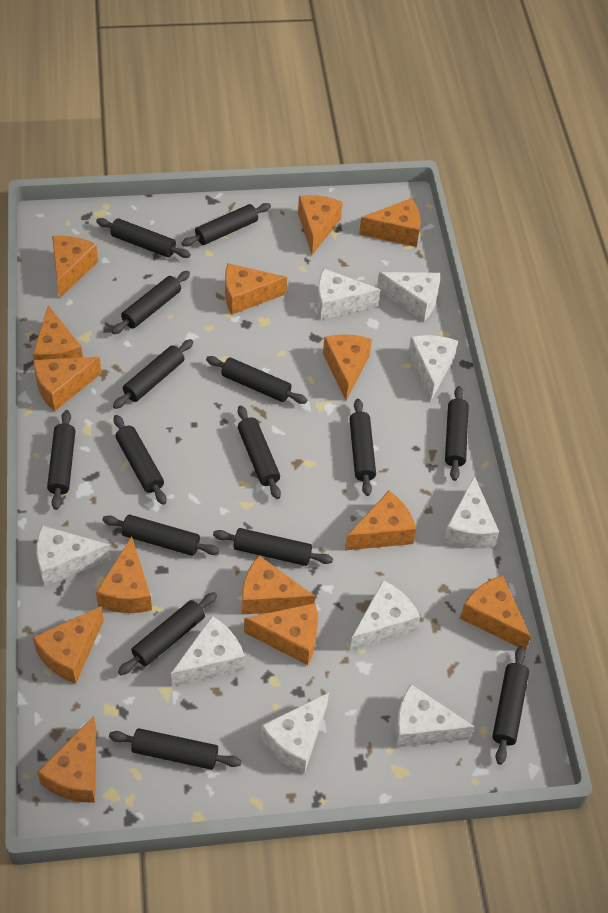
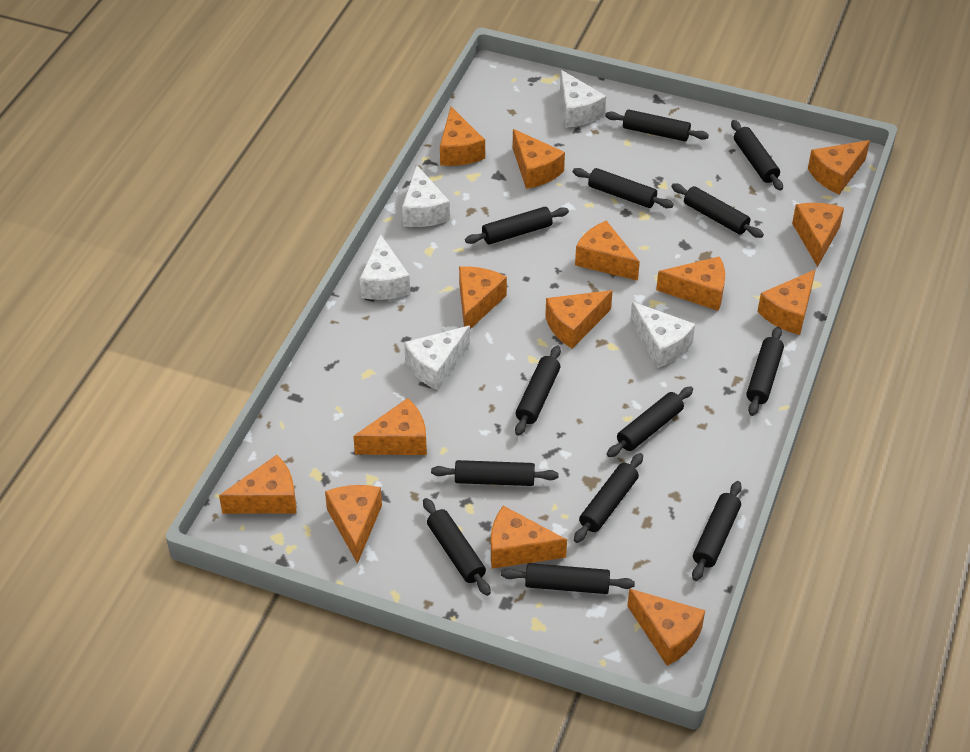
black rolling pin: 15 -> 13
white cheese: 9 -> 5

